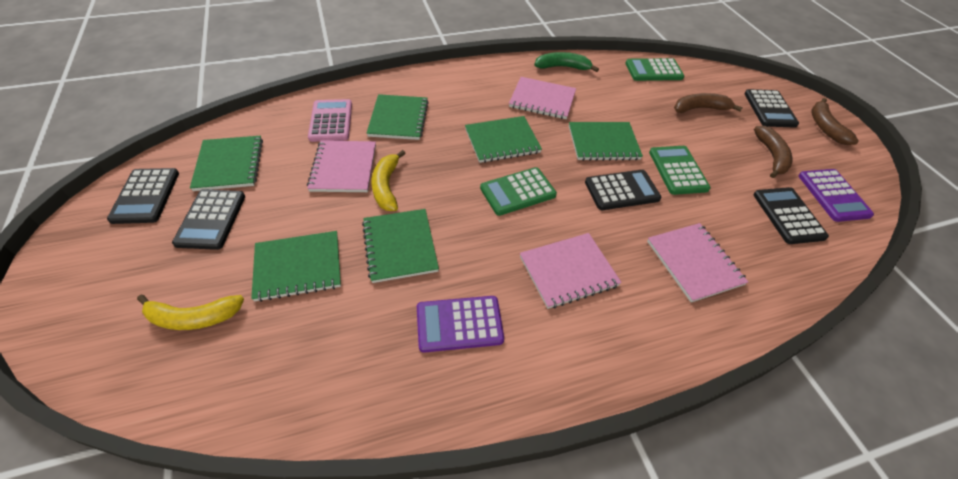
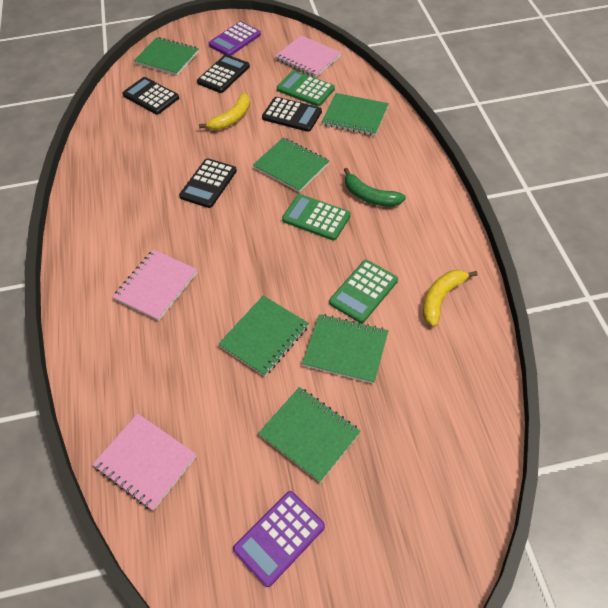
black calculator: 5 -> 4
brown banana: 3 -> 0
pink calculator: 1 -> 0
pink notebook: 4 -> 3

